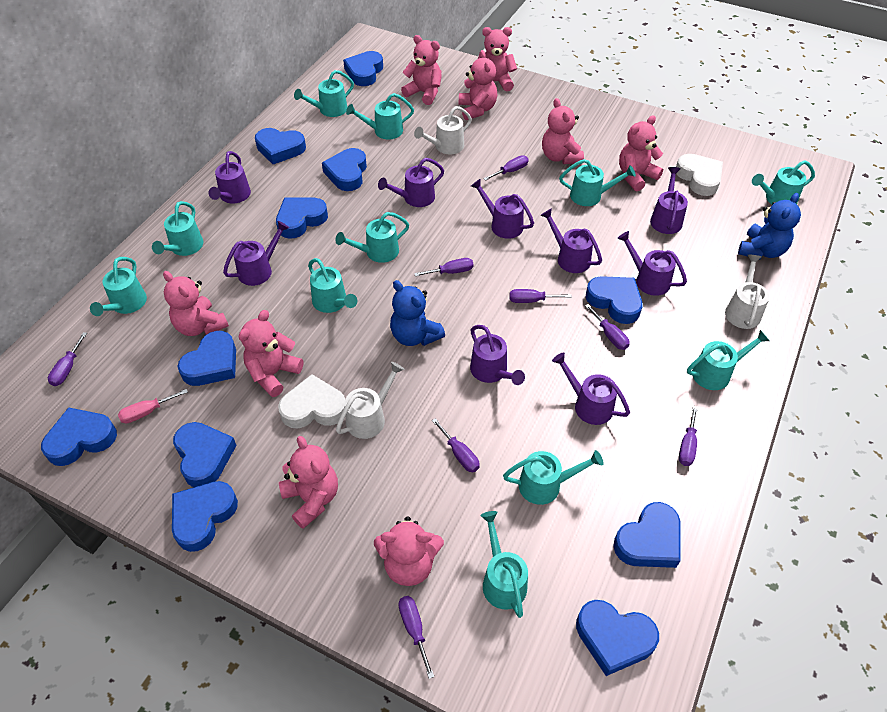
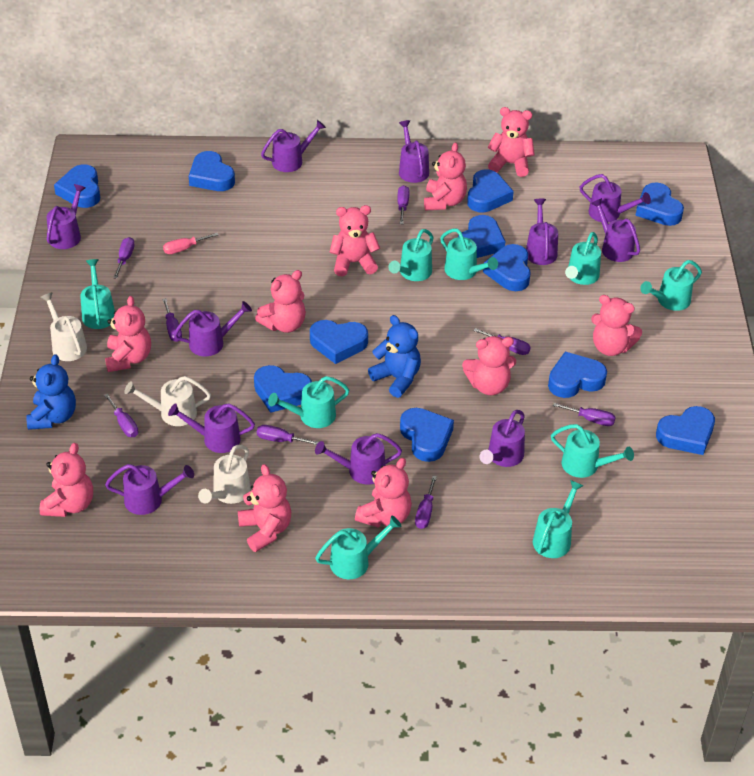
pink teddy bear: 9 -> 10
purple watering can: 9 -> 11
turquoise watering can: 11 -> 9
white heart: 2 -> 0

